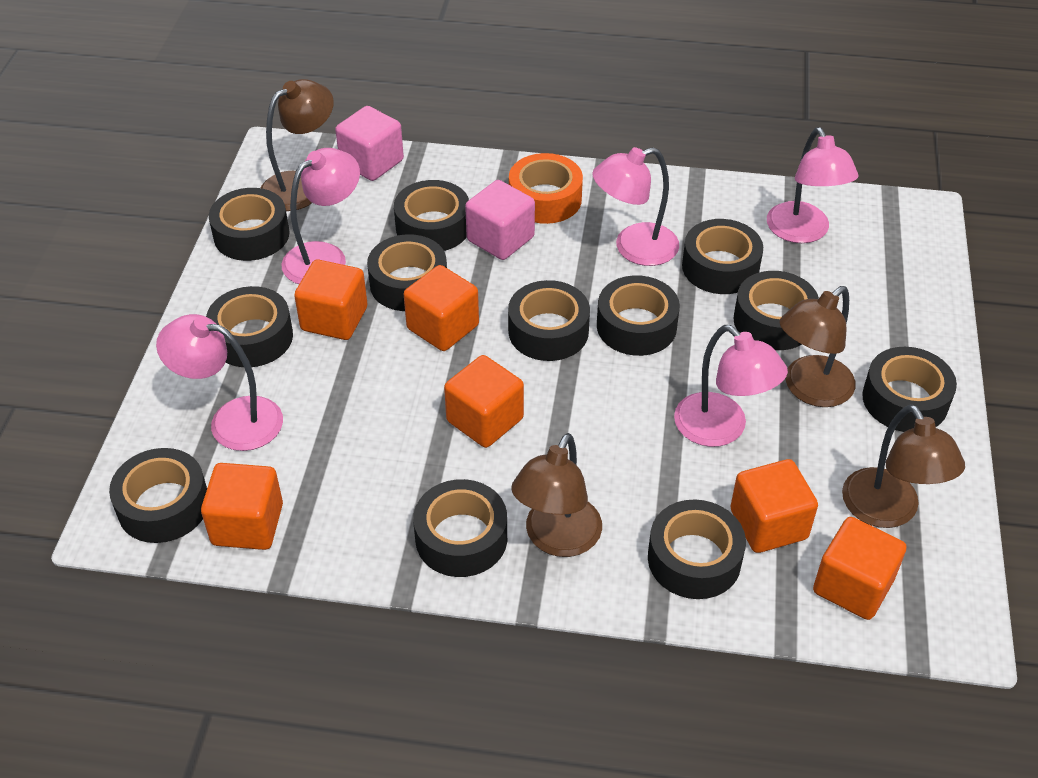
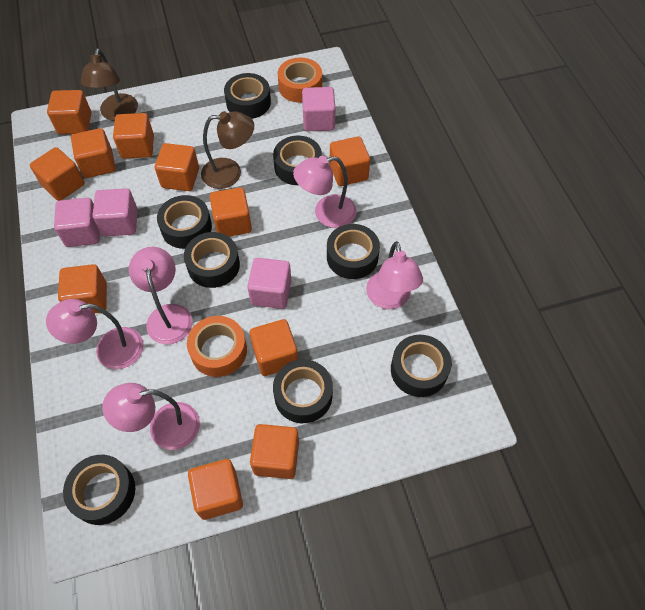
black tape: 12 -> 8
brown lamp: 4 -> 2
orange cube: 6 -> 11
orange tape: 1 -> 2
pink cube: 2 -> 4

